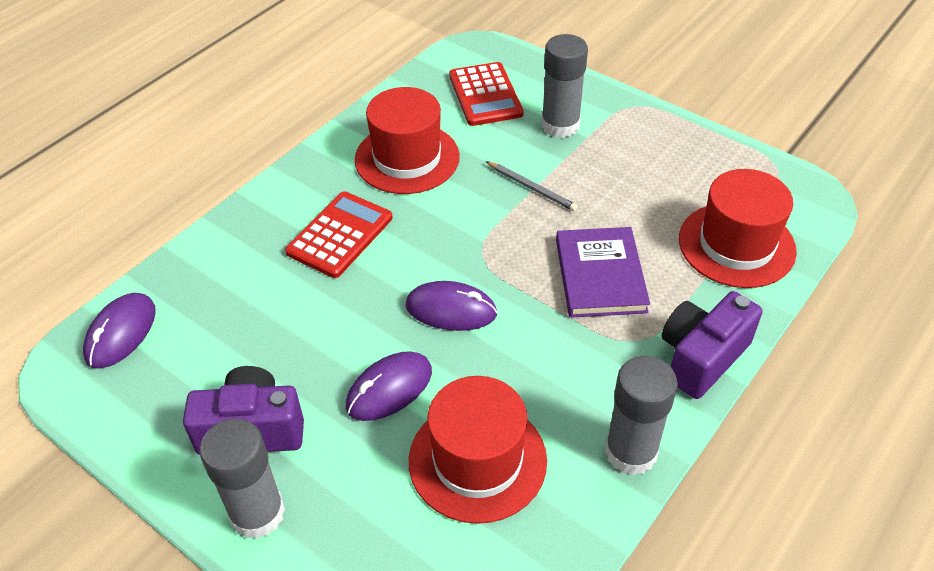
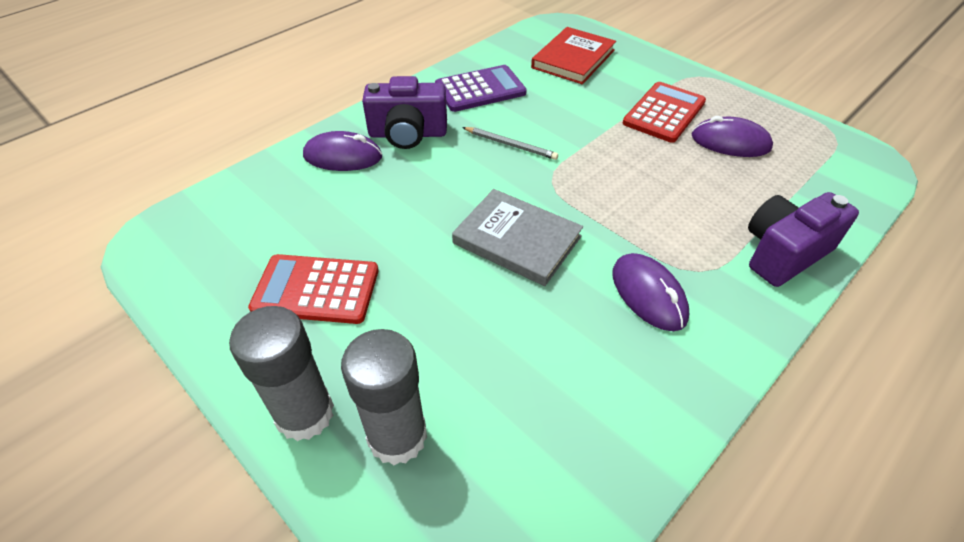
grey book: 0 -> 1
grey glue stick: 3 -> 2
purple book: 1 -> 0
purple calculator: 0 -> 1
red book: 0 -> 1
red hat: 3 -> 0

